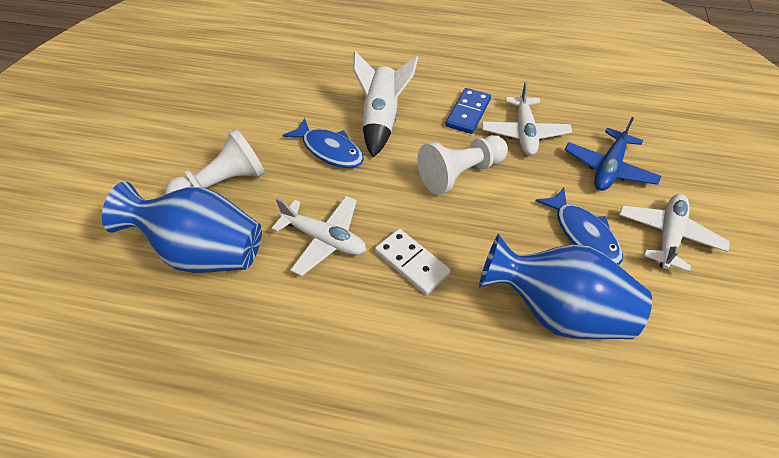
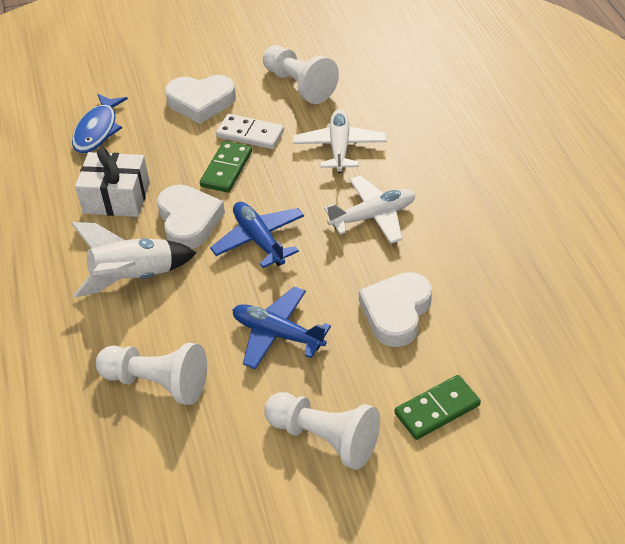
blue domino: 1 -> 0
blue fish: 2 -> 1
blue plane: 1 -> 2
blue vase: 2 -> 0
green domino: 0 -> 2
white gift: 0 -> 1
white heart: 0 -> 3
white pawn: 2 -> 3
white plane: 3 -> 2

